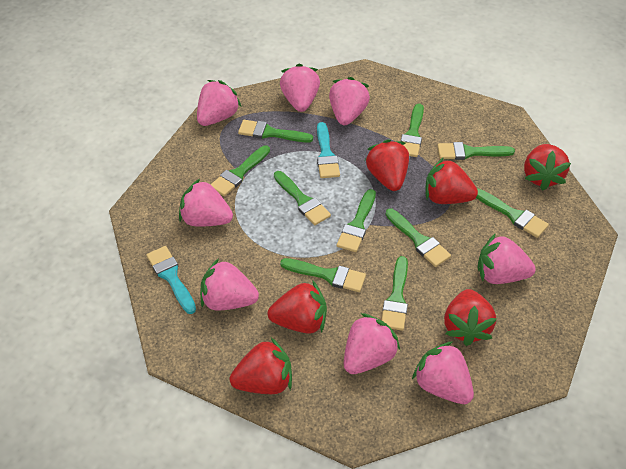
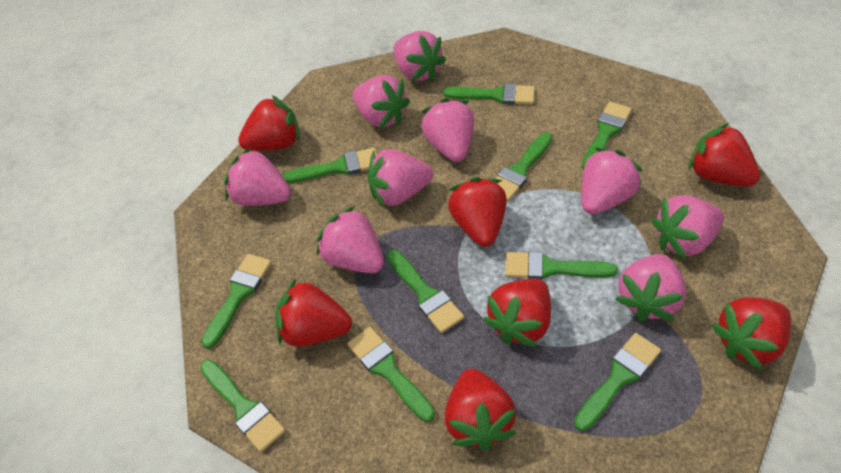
pink strawberry: 8 -> 9
red strawberry: 6 -> 7
turquoise brush: 2 -> 0

